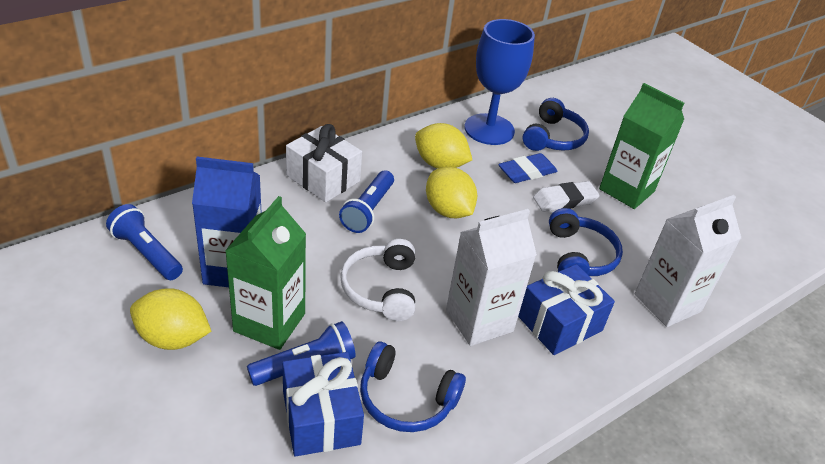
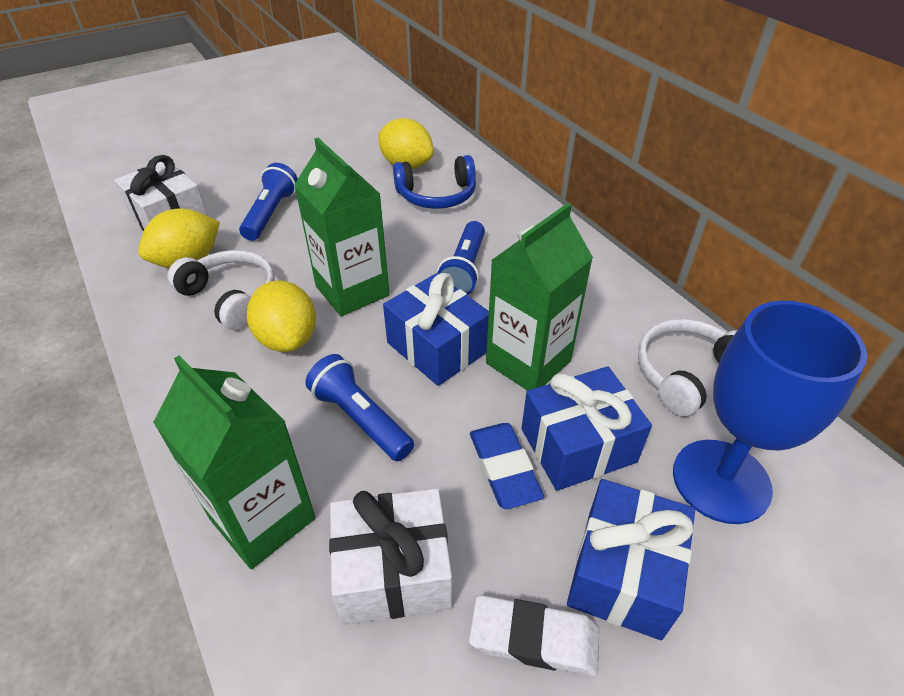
blue carton: 1 -> 0
blue gift: 2 -> 3
blue headphones: 3 -> 1
green carton: 2 -> 3
white carton: 2 -> 0
white gift: 1 -> 2
white headphones: 1 -> 2

